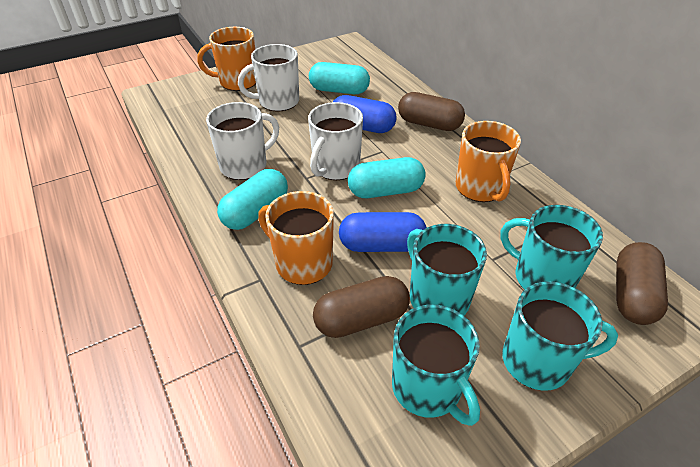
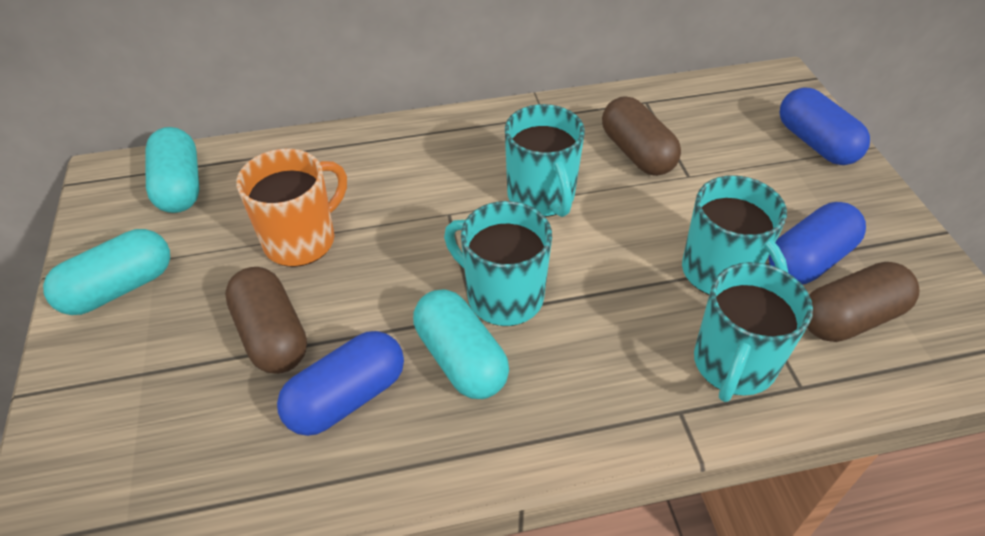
blue capsule: 2 -> 3
orange mug: 3 -> 1
white mug: 3 -> 0

